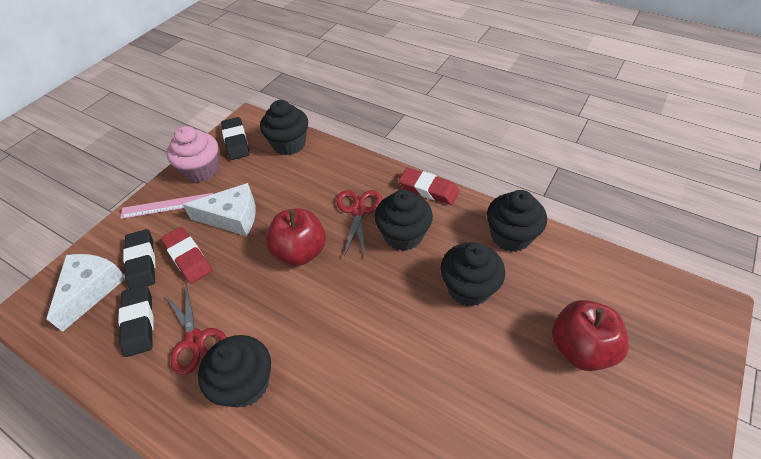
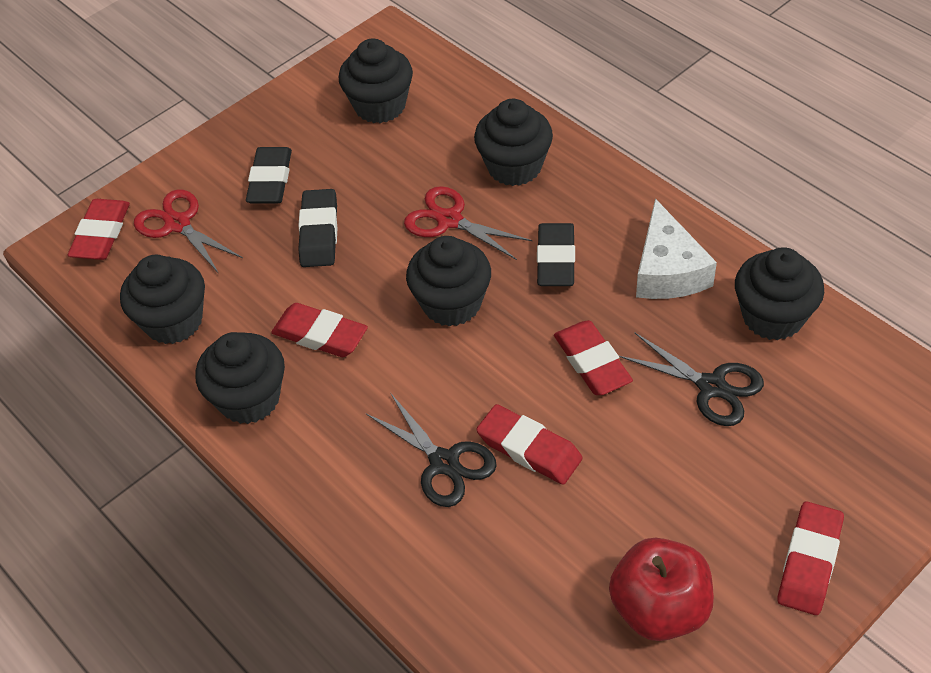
black cupcake: 5 -> 6
black scissors: 0 -> 2
pink cupcake: 1 -> 0
pink ruler: 1 -> 0
red apple: 2 -> 1
red eraser: 2 -> 5
white cheese: 2 -> 1

